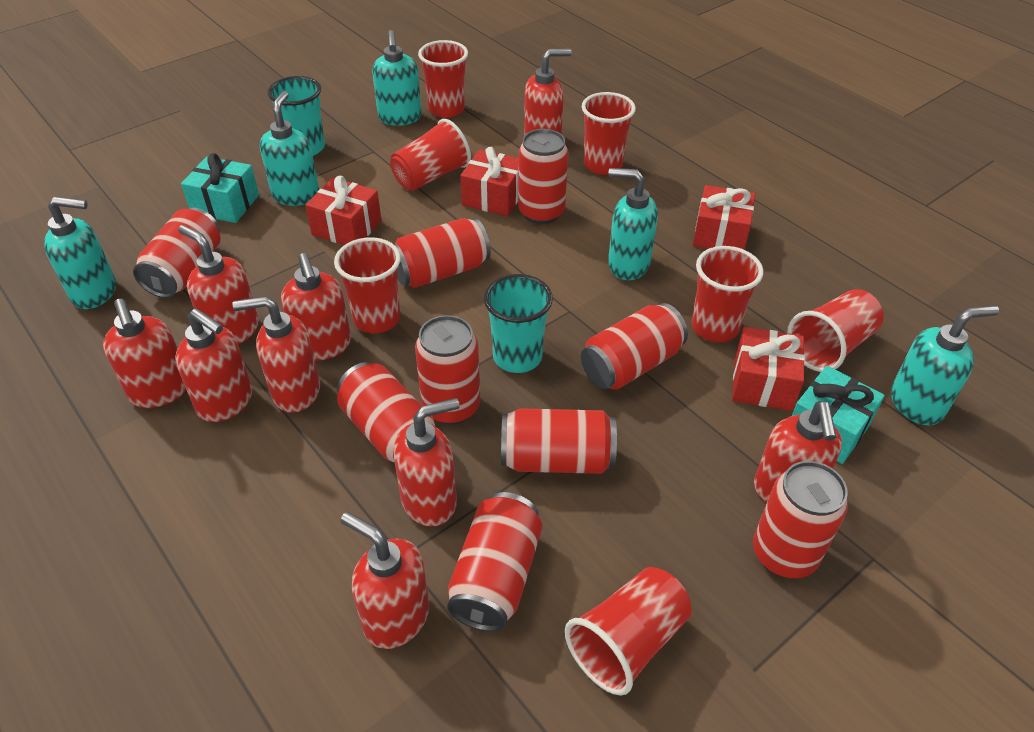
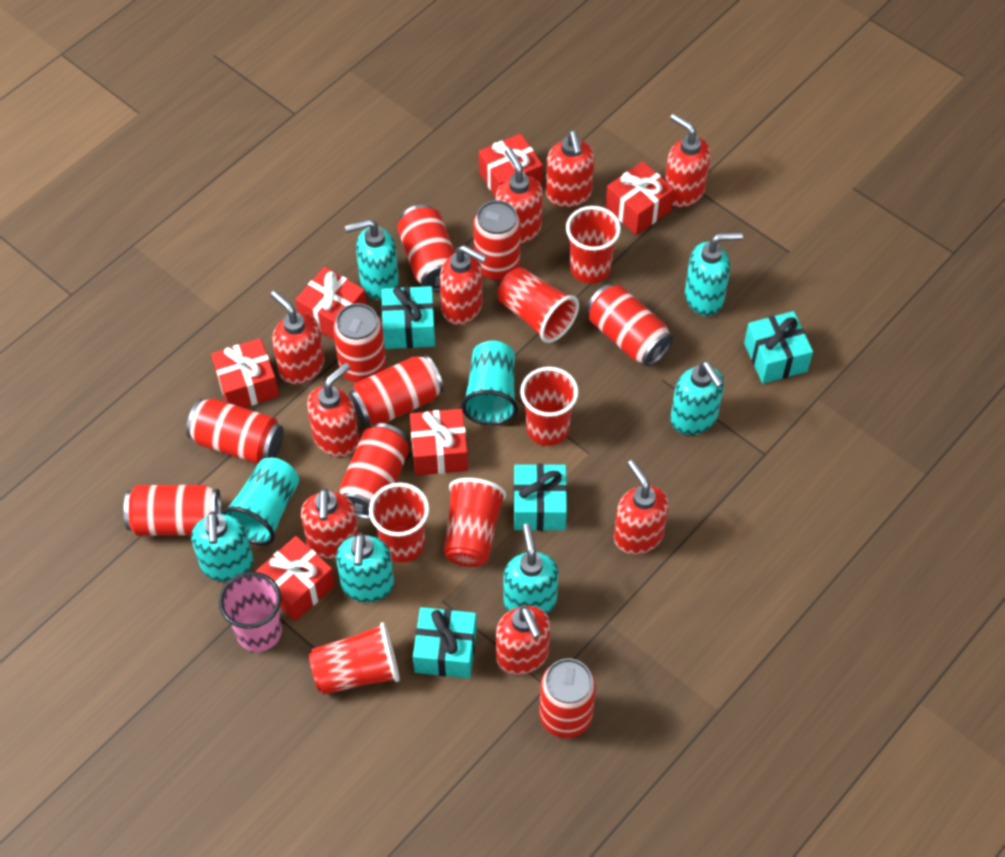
pink cup: 0 -> 1
red cup: 7 -> 6
red gift: 4 -> 6
turquoise gift: 2 -> 4
turquoise soap dispenser: 5 -> 6

